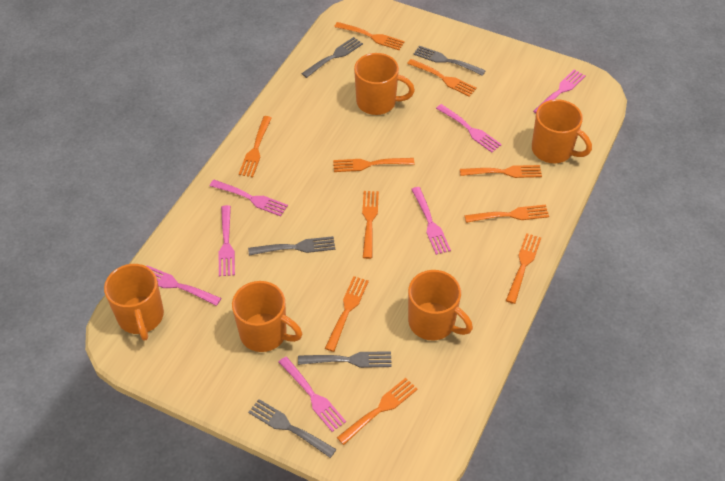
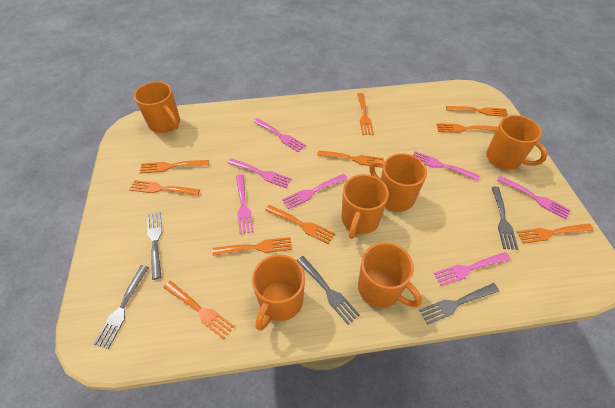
orange mug: 5 -> 6

